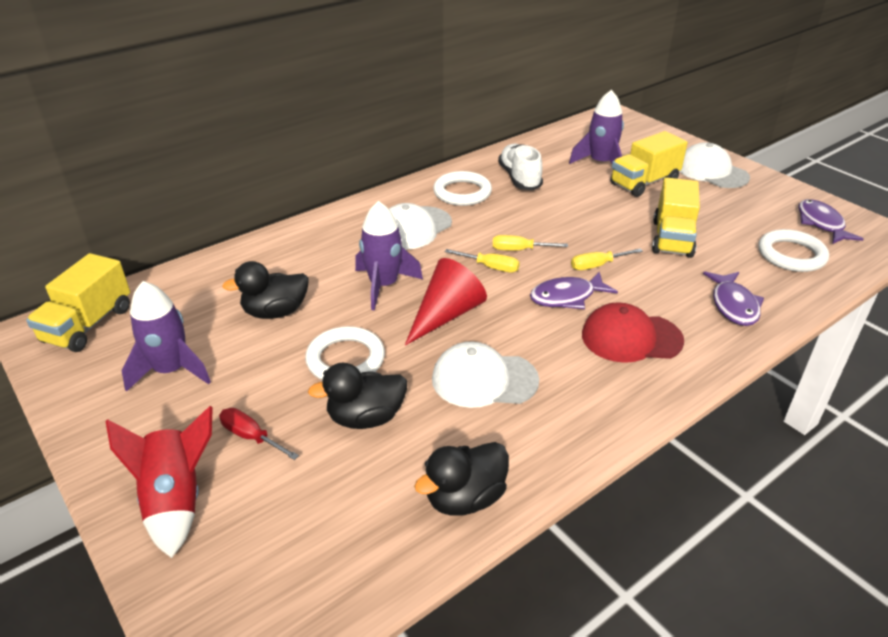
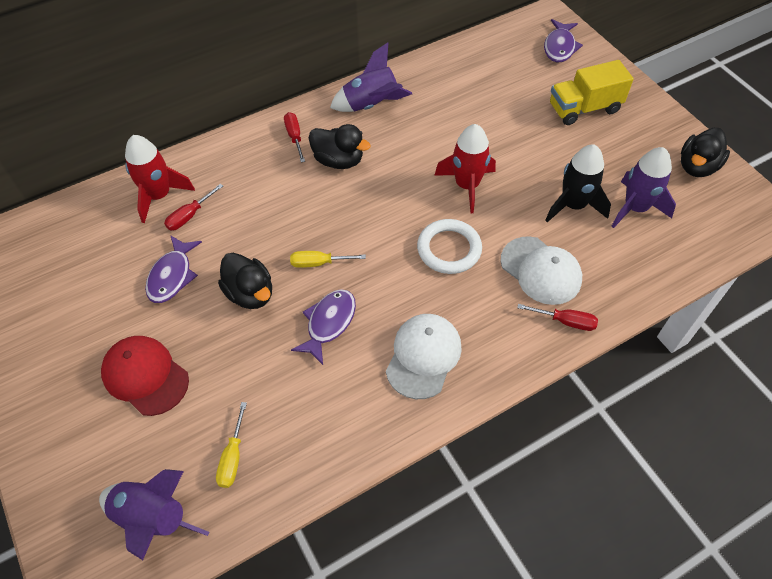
black rocket: 0 -> 1
red cone: 1 -> 0
red rocket: 1 -> 2
red screwdriver: 1 -> 3
white cap: 3 -> 2
white ring: 3 -> 1
white shoe: 1 -> 0
yellow screwdriver: 3 -> 2
yellow truck: 3 -> 1

